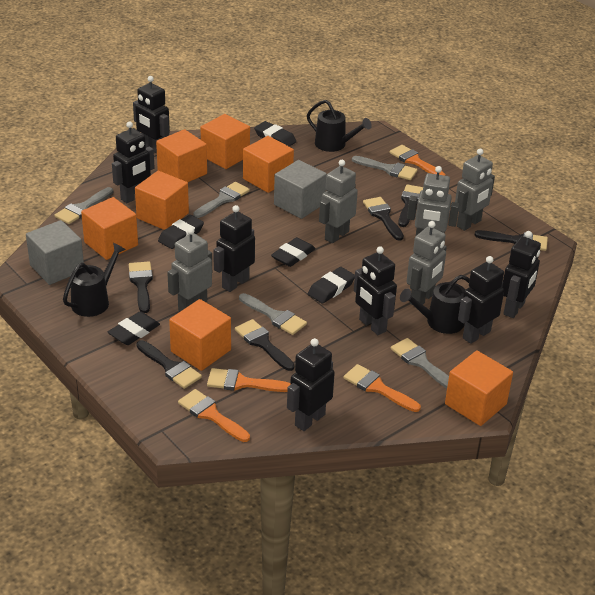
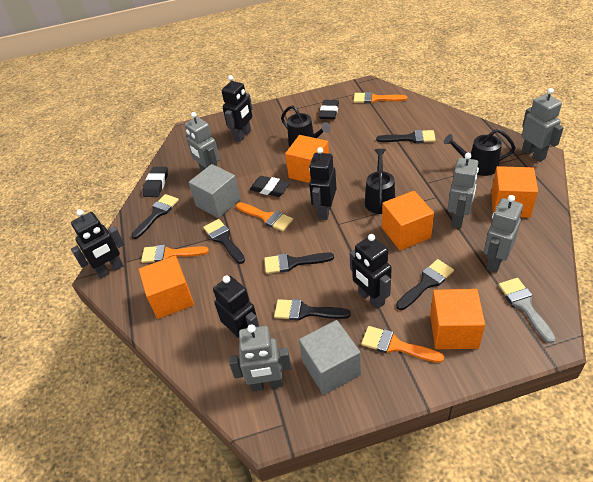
black eraser: 5 -> 3
black robot: 7 -> 5
grey brush: 5 -> 1
orange cube: 7 -> 5

